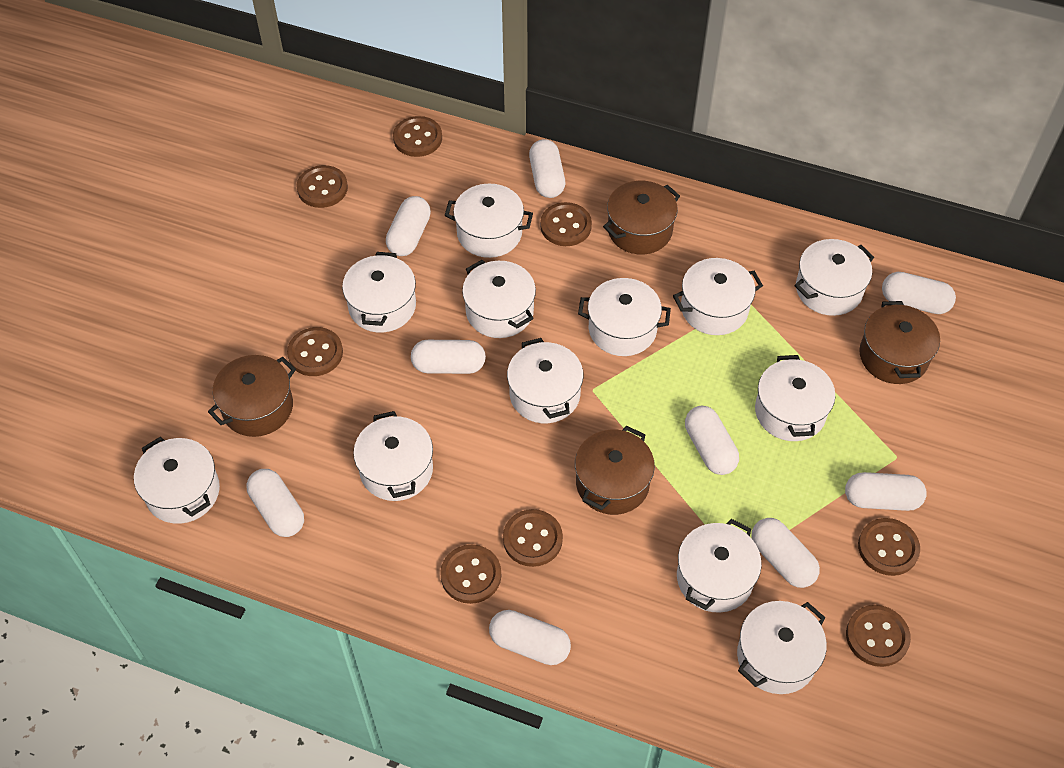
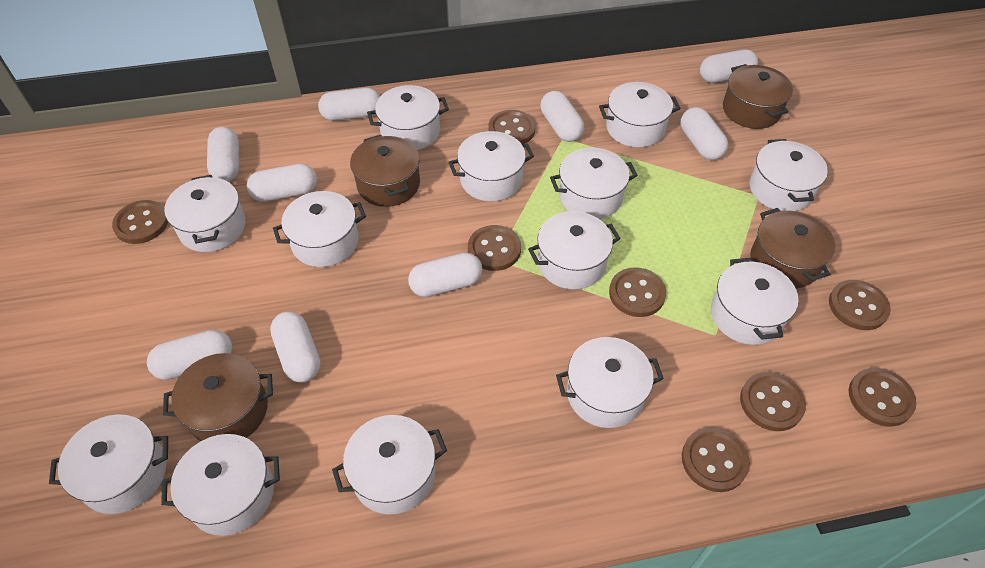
white pot: 12 -> 13

